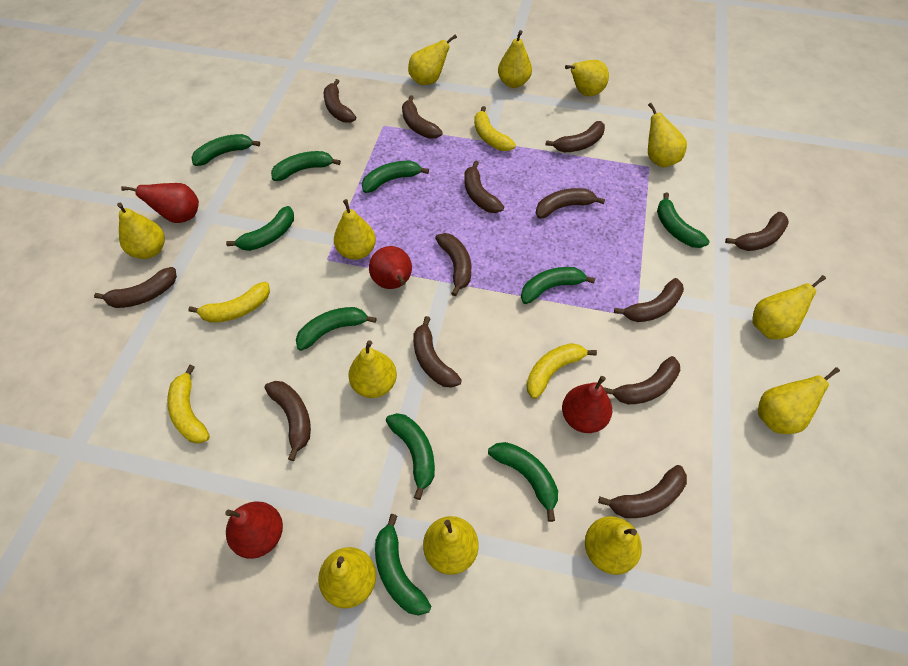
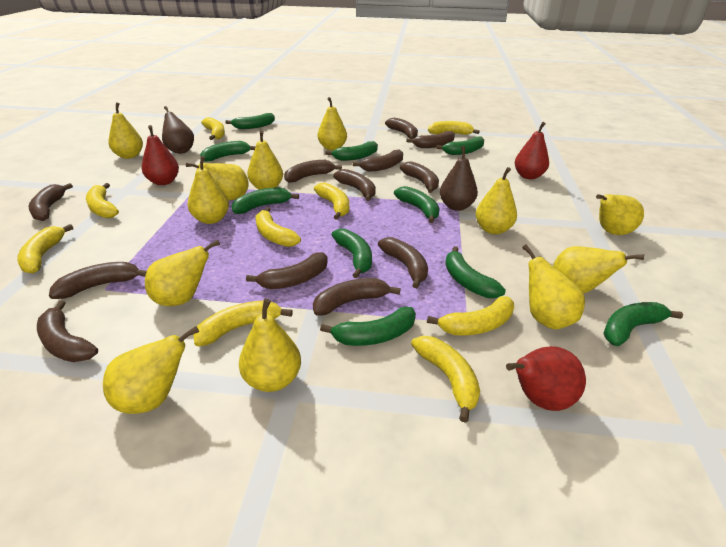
brown banana: 13 -> 12
brown pear: 0 -> 2
red pear: 4 -> 3
yellow banana: 4 -> 9

